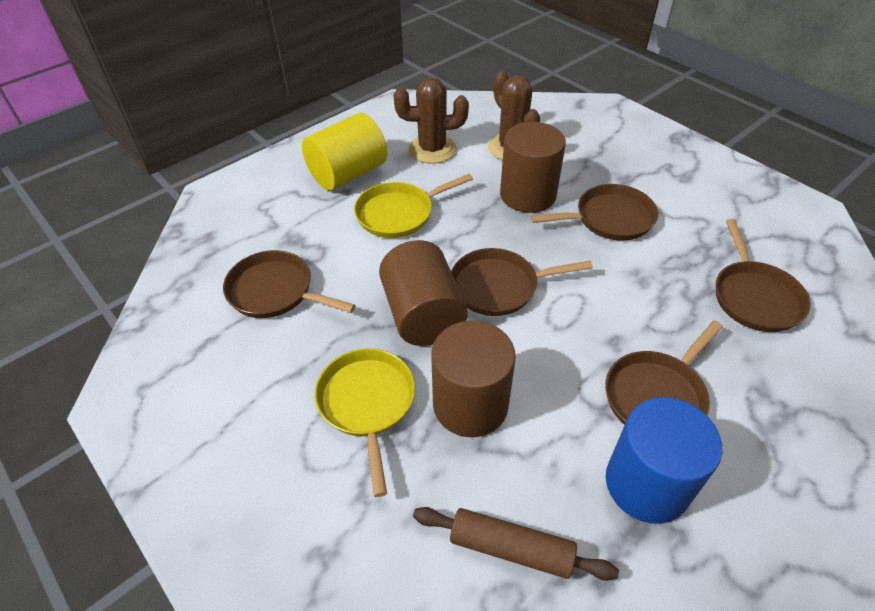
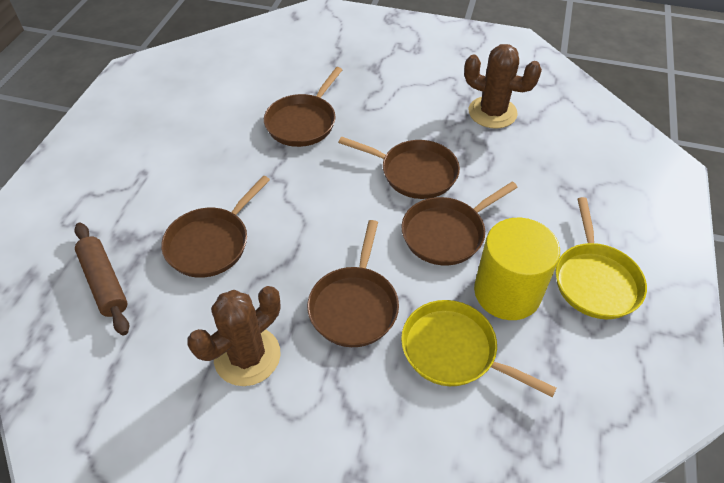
blue cylinder: 1 -> 0
brown cylinder: 3 -> 0

